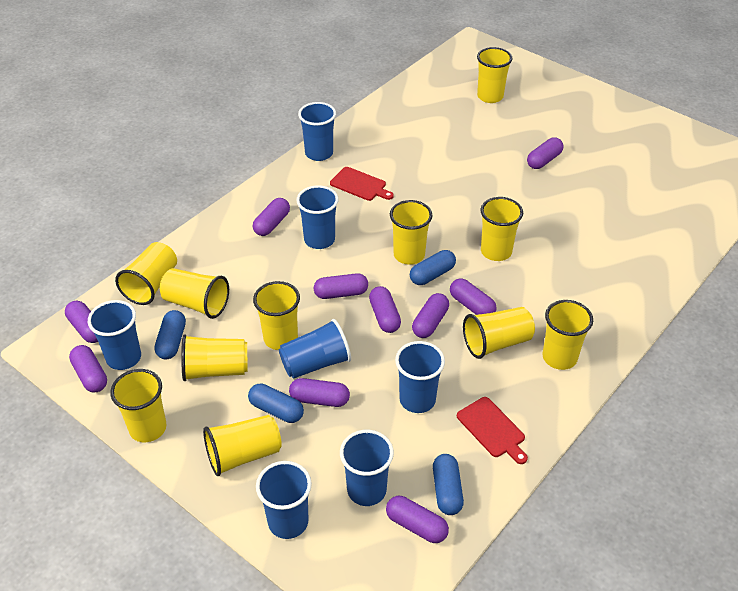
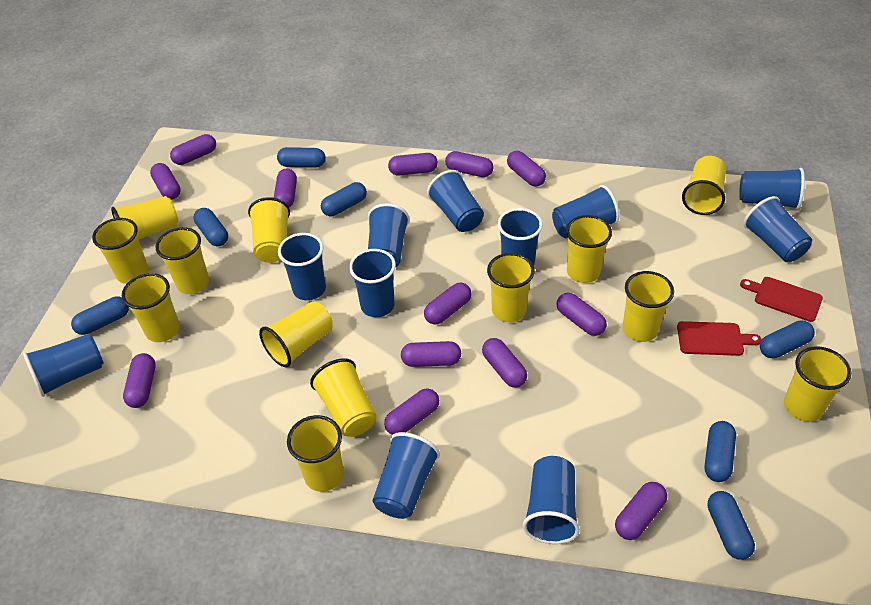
blue capsule: 4 -> 7
blue cup: 7 -> 11
purple capsule: 10 -> 13
yellow cup: 11 -> 13

